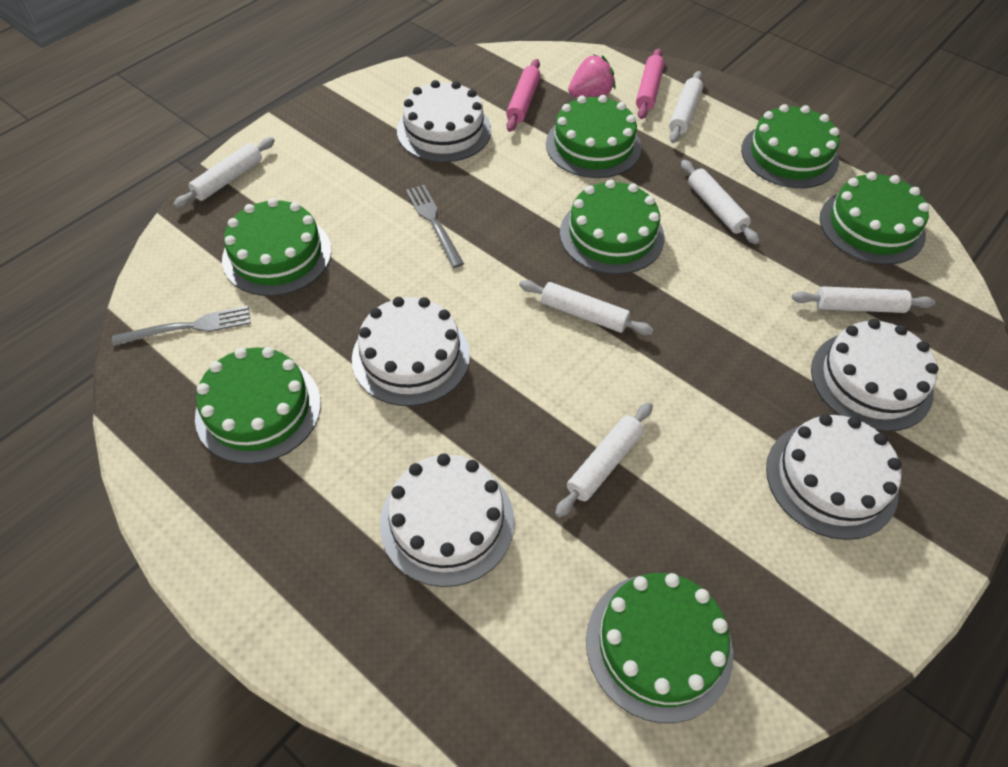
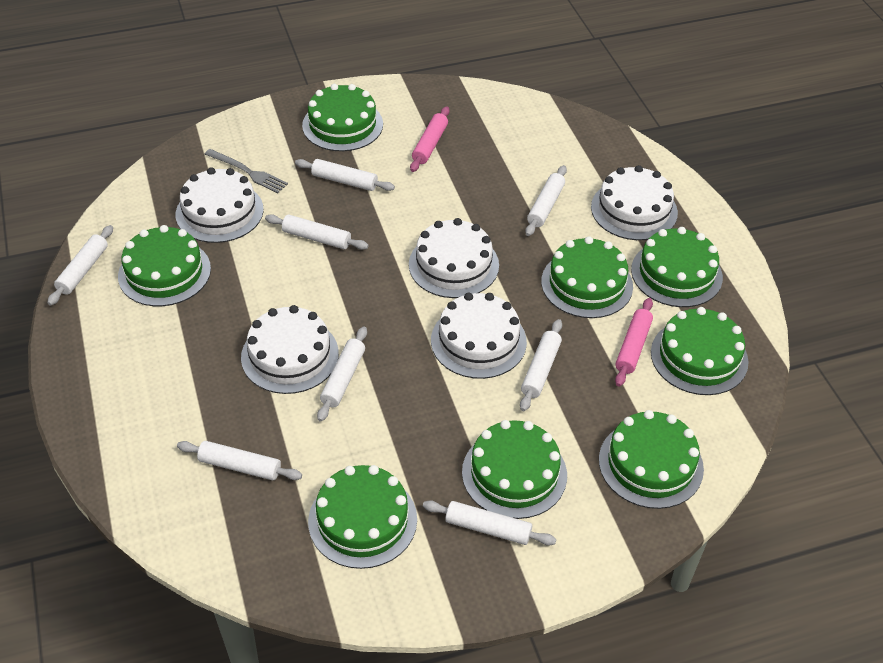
green cake: 7 -> 8
grey fork: 2 -> 1
pink strawberry: 1 -> 0
white rolling pin: 6 -> 8

